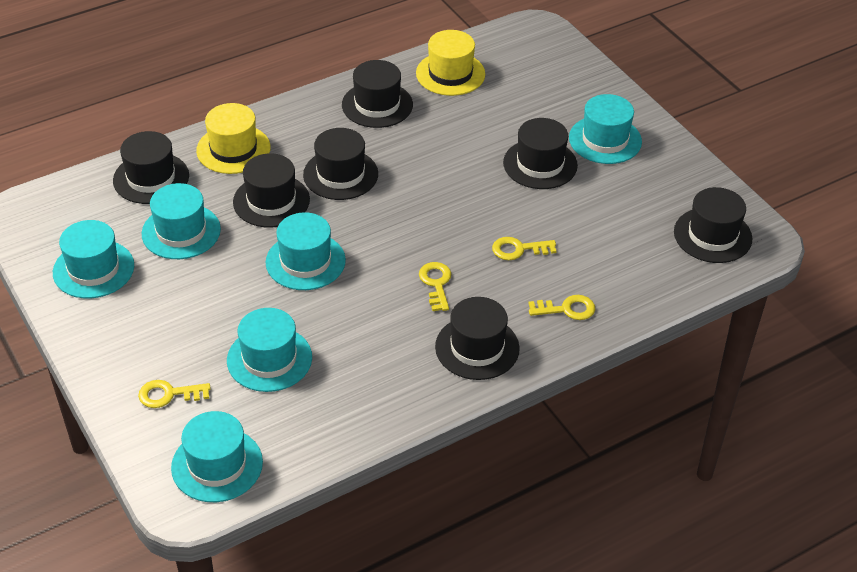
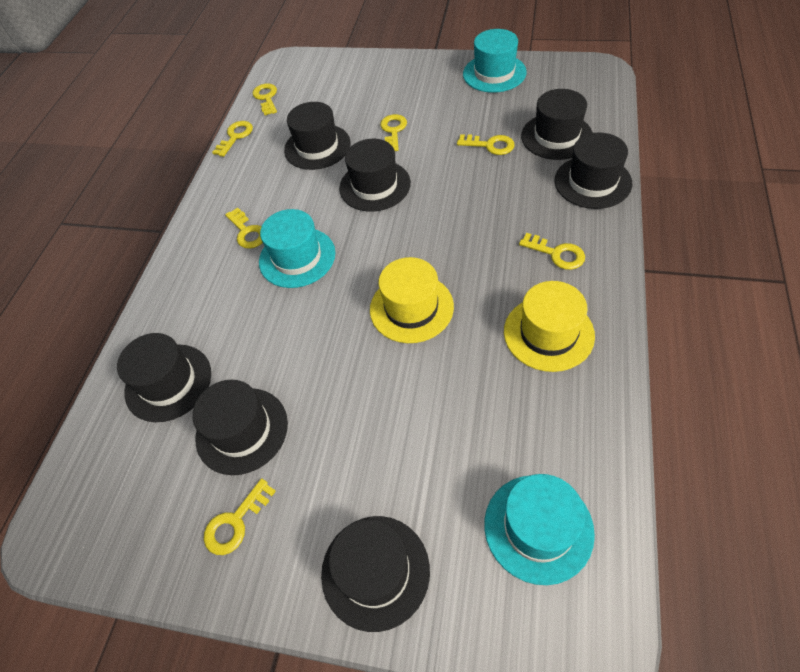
turquoise hat: 6 -> 3
yellow key: 4 -> 7

